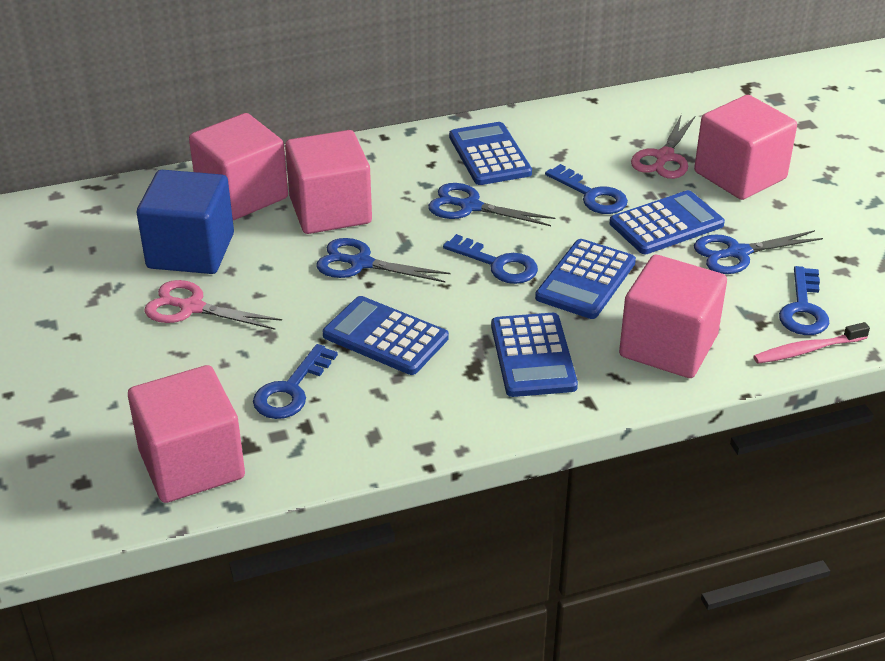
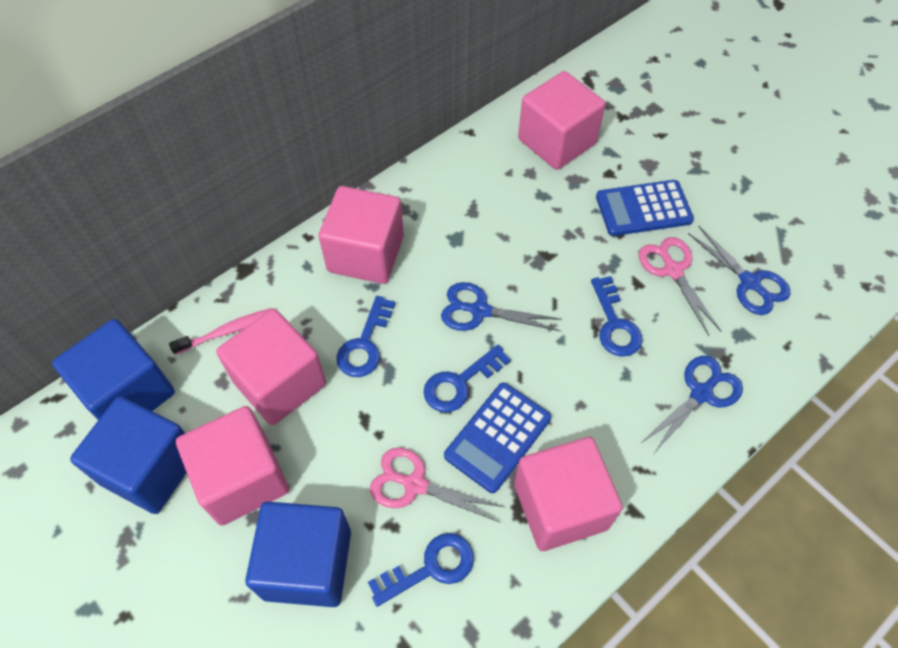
blue calculator: 5 -> 2
blue cube: 1 -> 3

